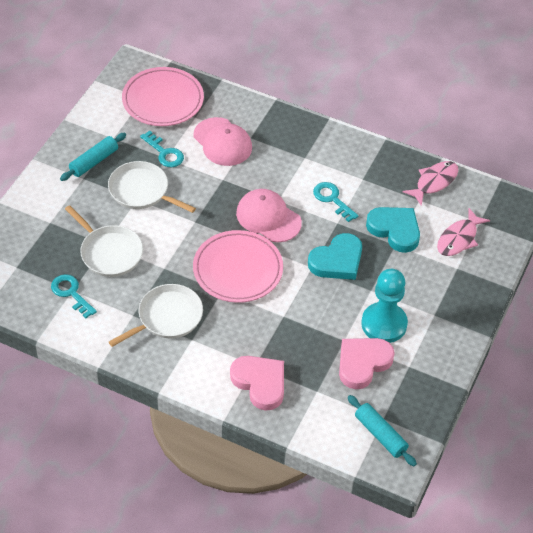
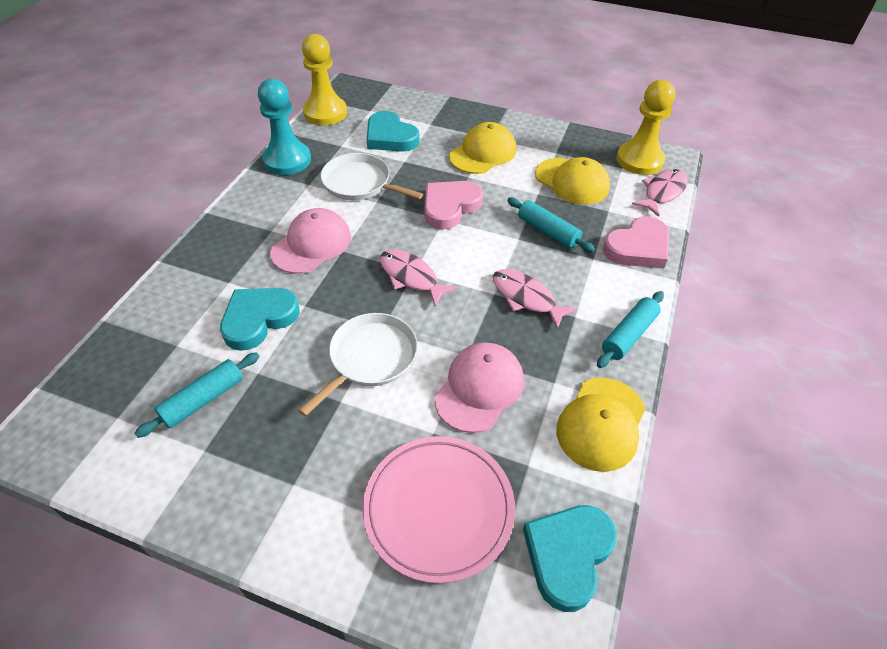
pink fish: 2 -> 3
pink plate: 2 -> 1
turquoise heart: 2 -> 3
turquoise key: 3 -> 0
turquoise rolling pin: 2 -> 3
white pan: 3 -> 2
yellow cap: 0 -> 3
yellow pawn: 0 -> 2

